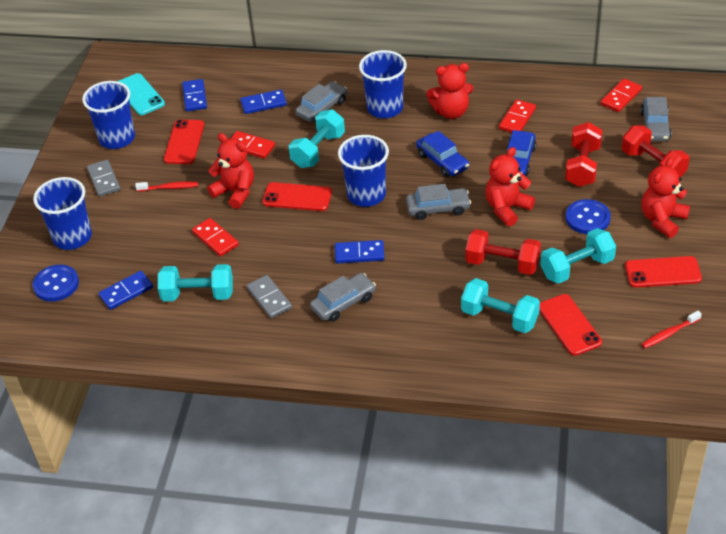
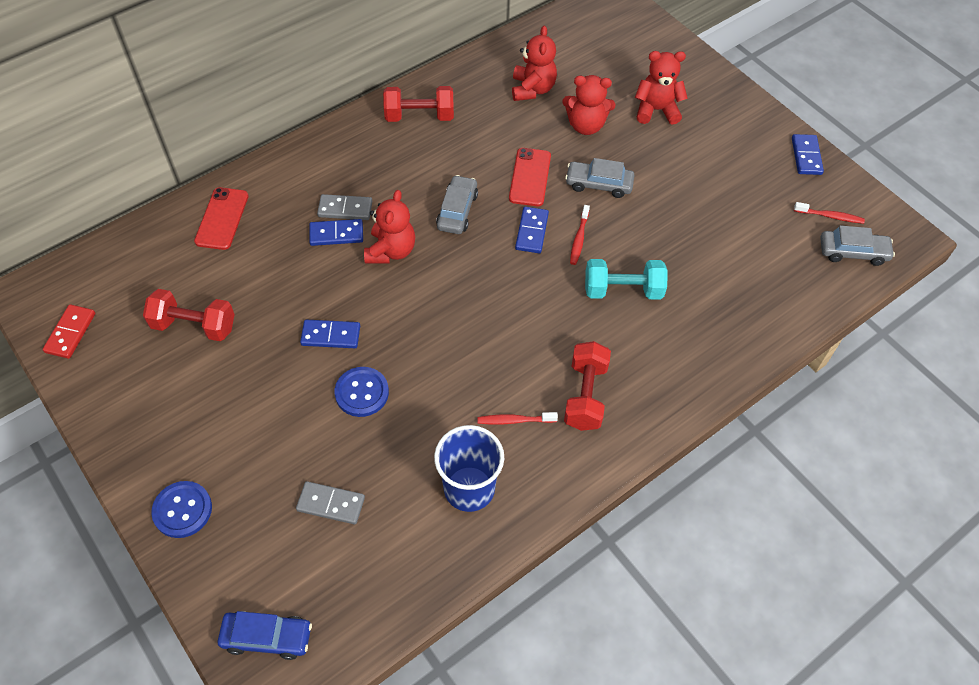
blue car: 2 -> 1
blue cup: 4 -> 1
grey car: 4 -> 3
red domino: 4 -> 1
red phone: 4 -> 2
red toothbrush: 2 -> 3
turquoise dumbbell: 4 -> 1
turquoise phone: 1 -> 0

